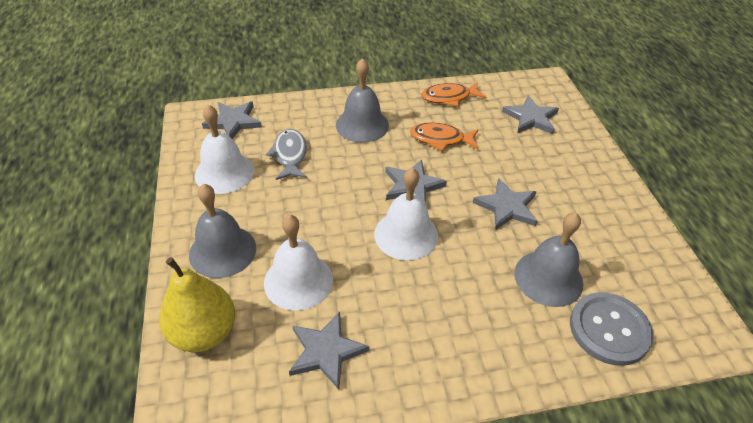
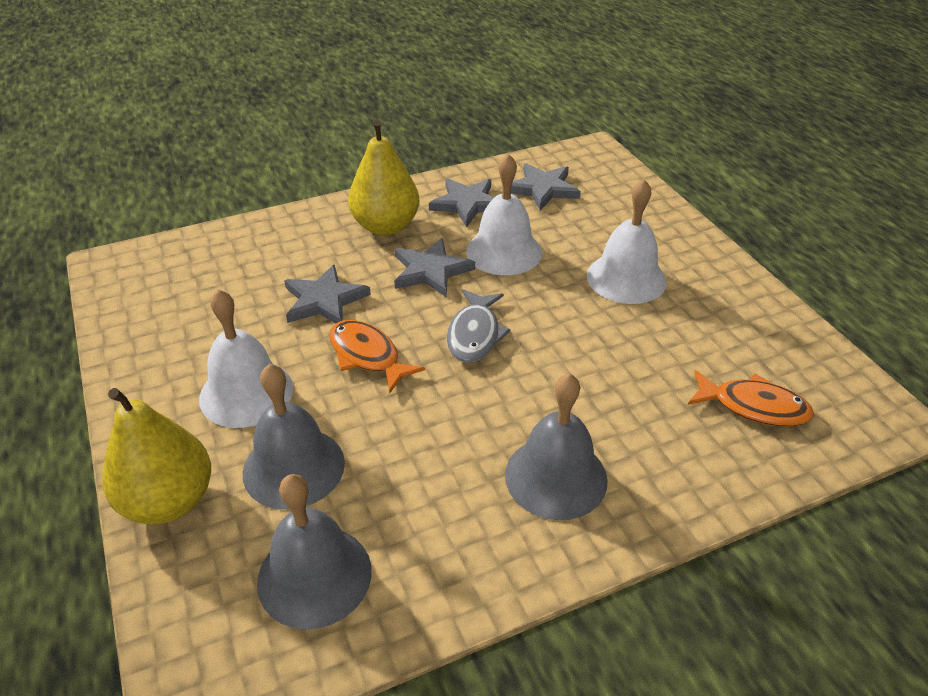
grey button: 1 -> 0
grey star: 5 -> 4
yellow pear: 1 -> 2

